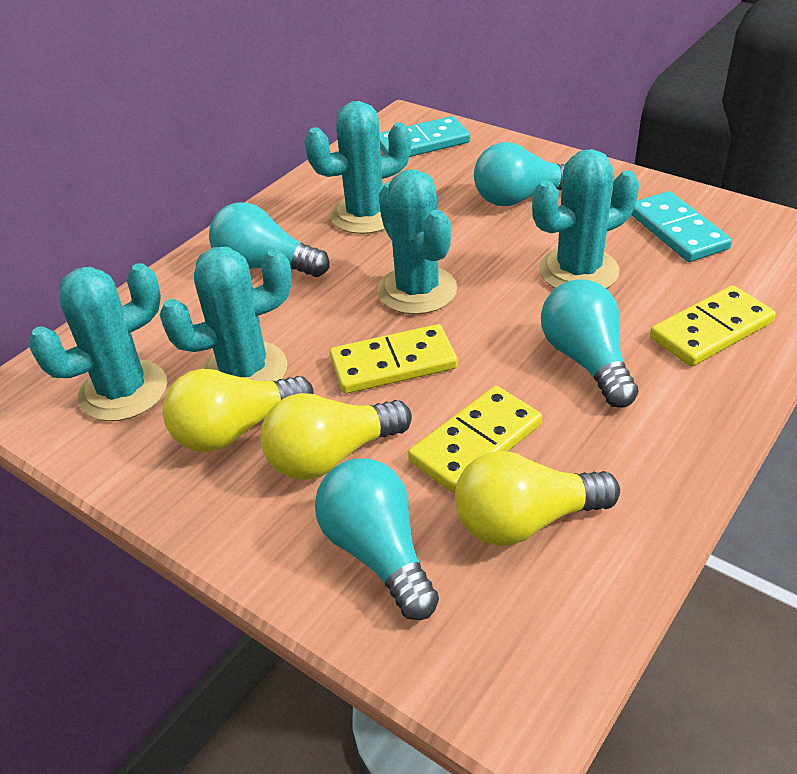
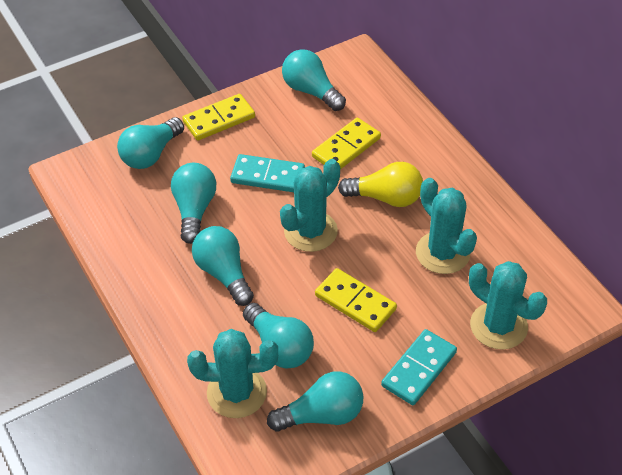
turquoise cactus: 5 -> 4
turquoise light bulb: 4 -> 6
yellow light bulb: 3 -> 1

